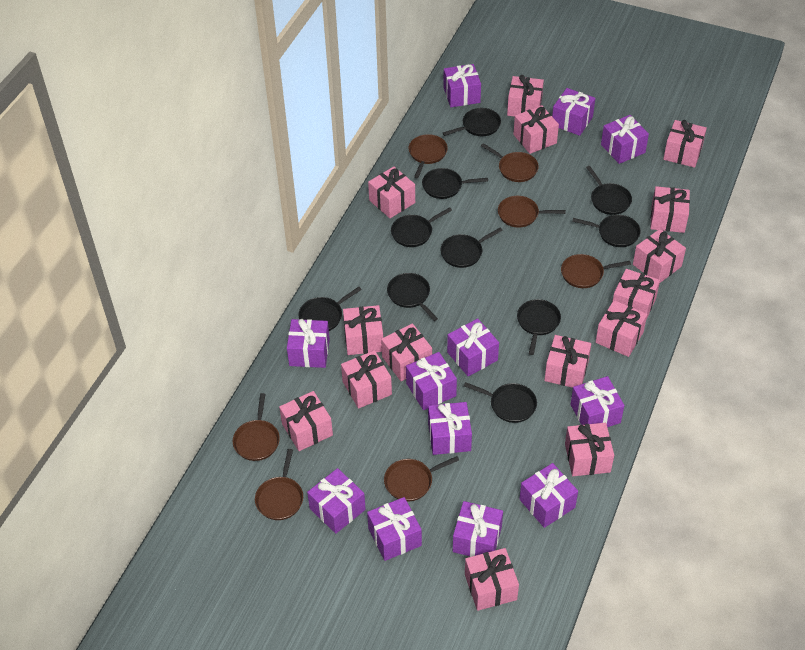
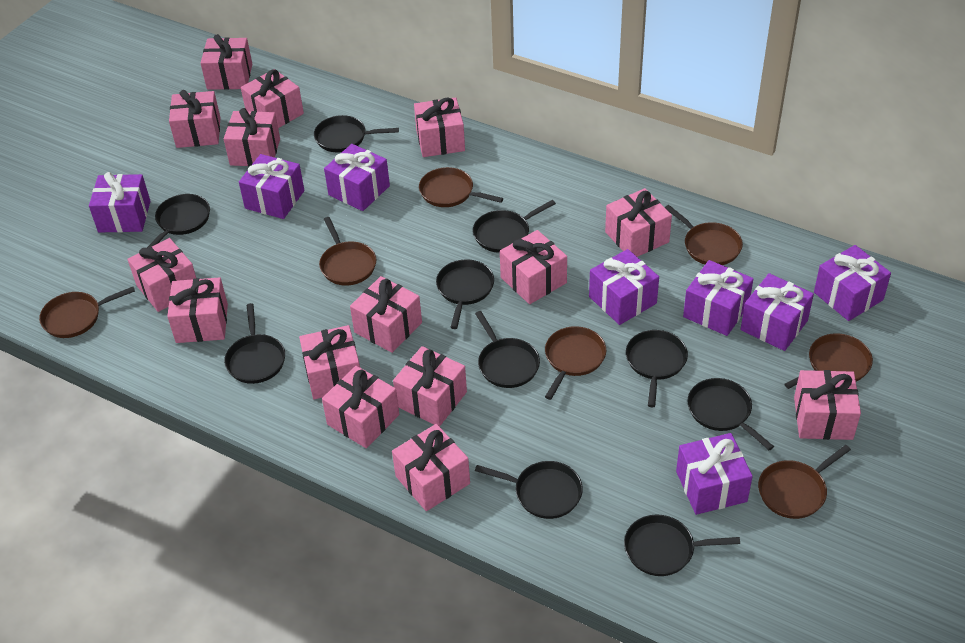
purple gift: 12 -> 8

